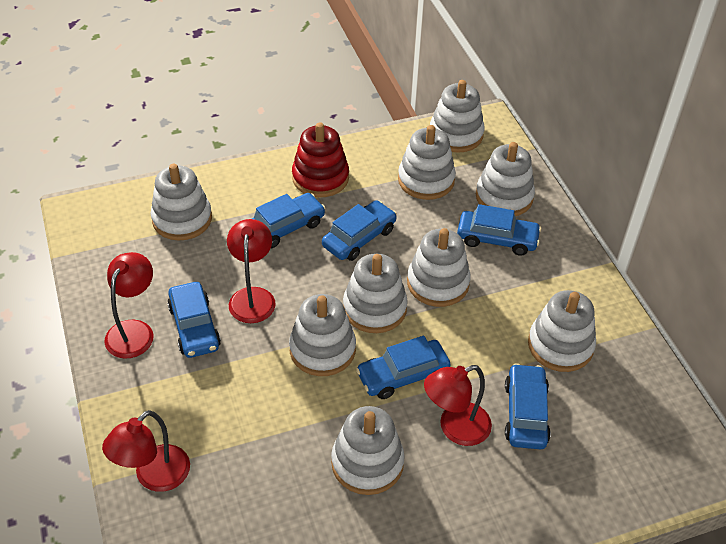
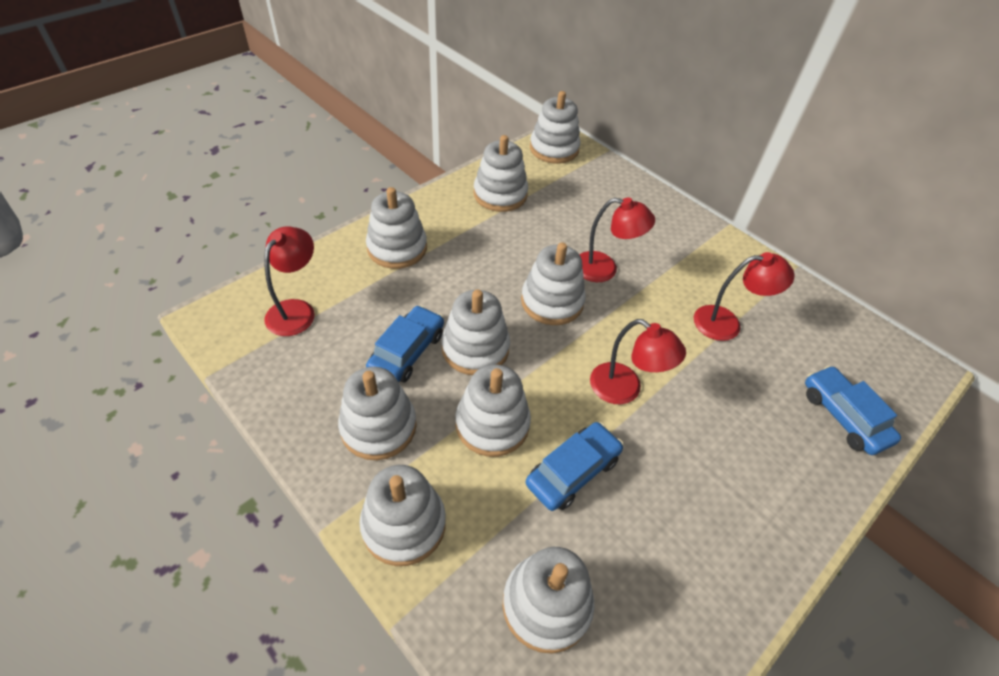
blue car: 6 -> 3
red stacking toy: 1 -> 0

